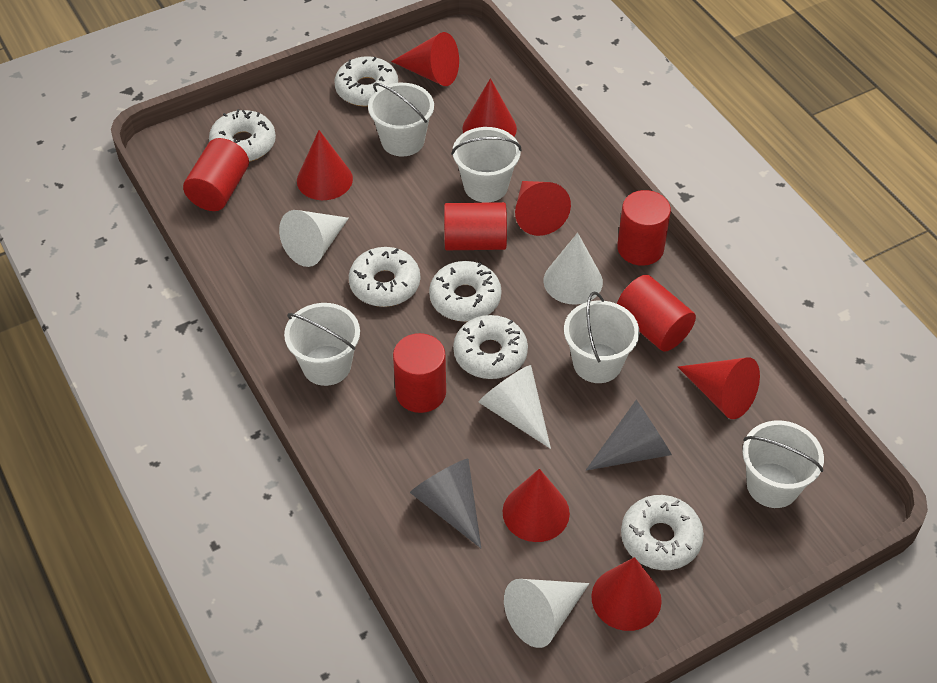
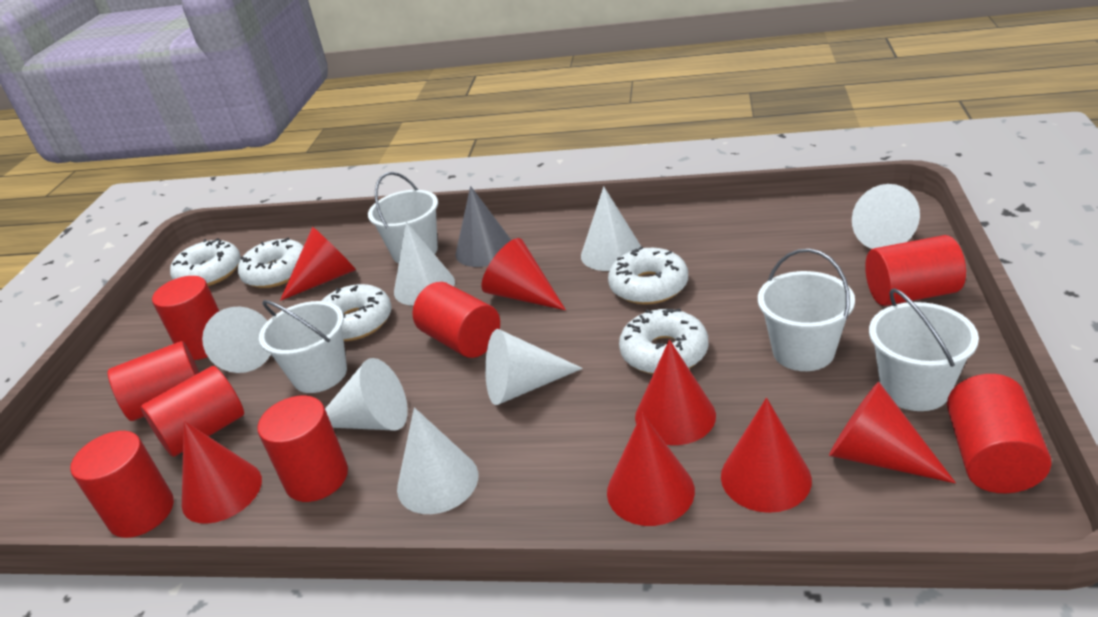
grey cone: 2 -> 1
red cylinder: 5 -> 8
white bucket: 5 -> 4
white cone: 4 -> 7
white donut: 6 -> 5

